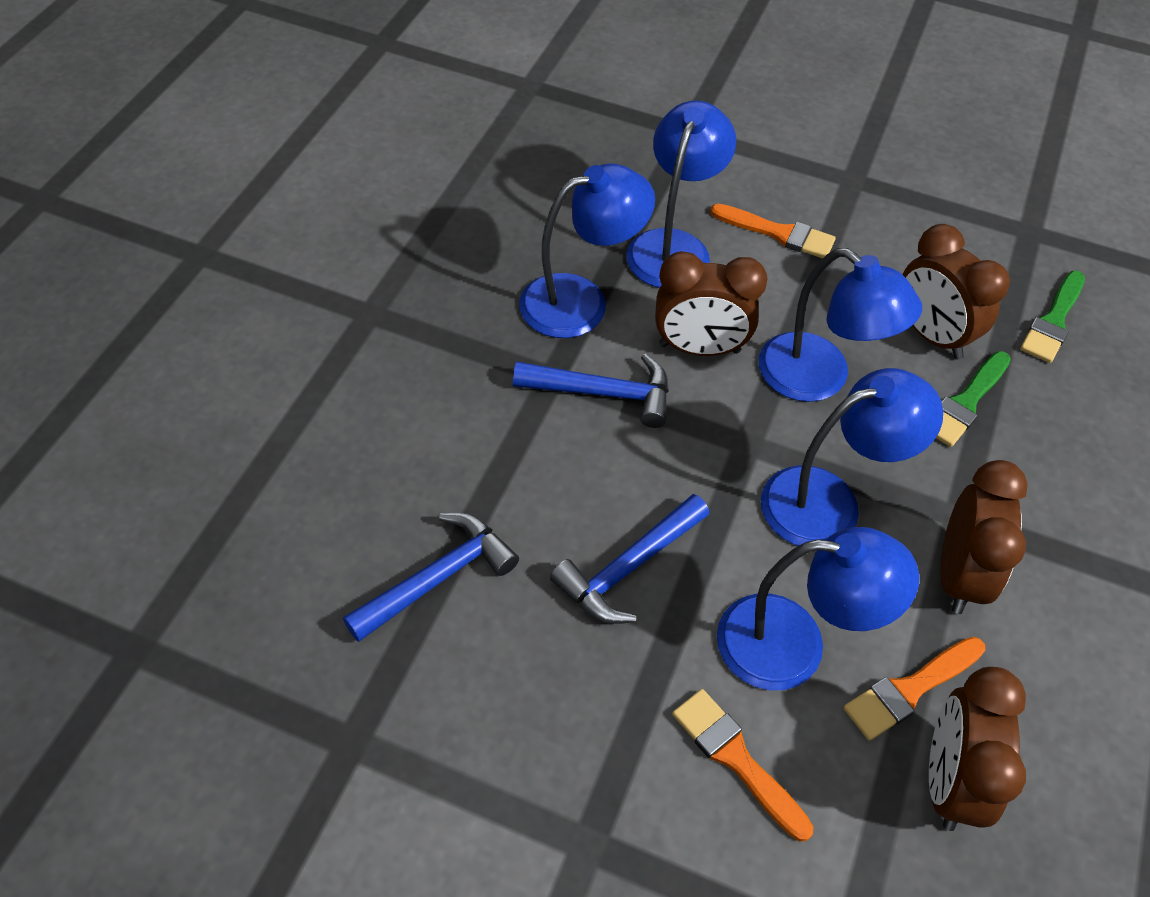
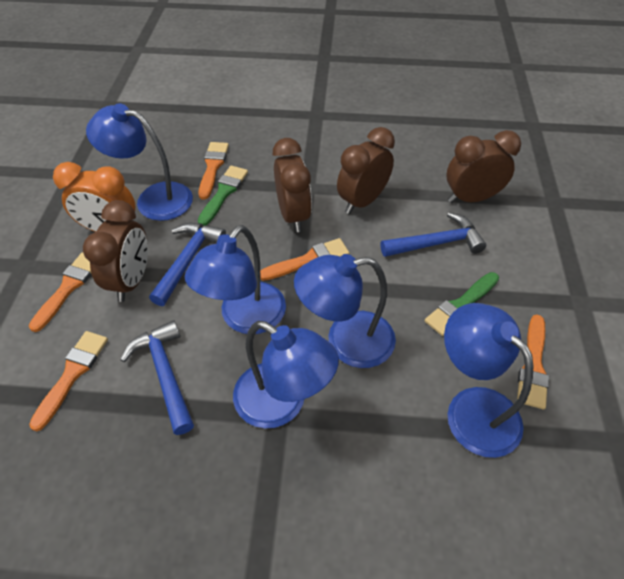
orange brush: 3 -> 5
orange clock: 0 -> 1

